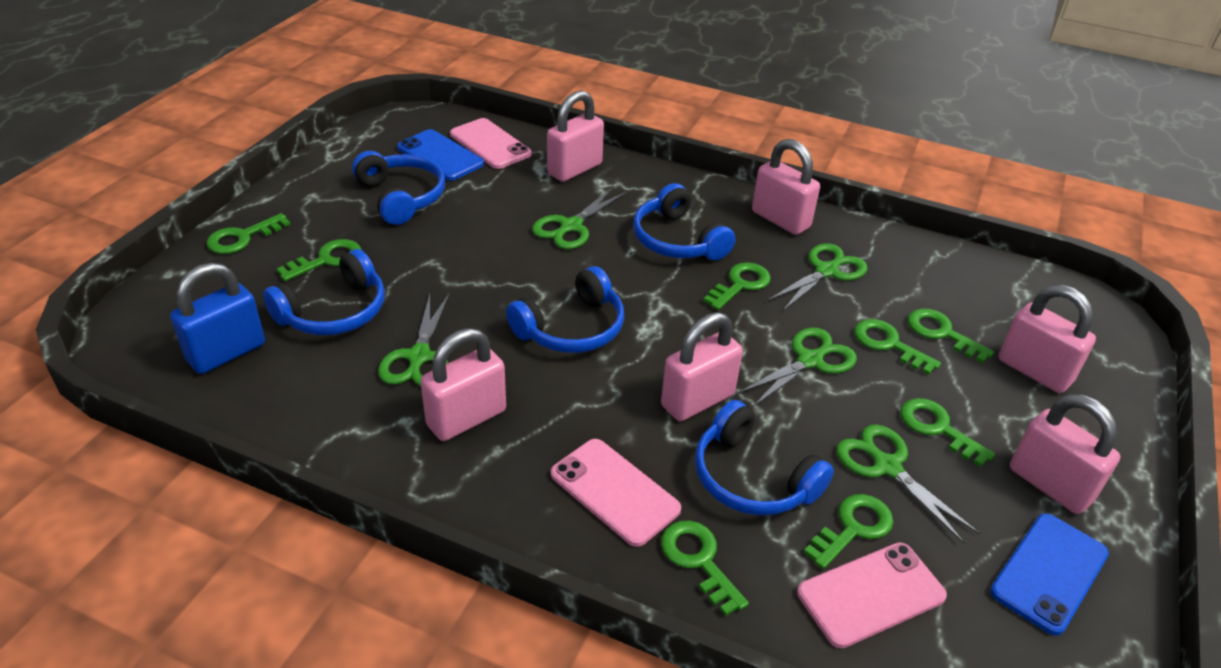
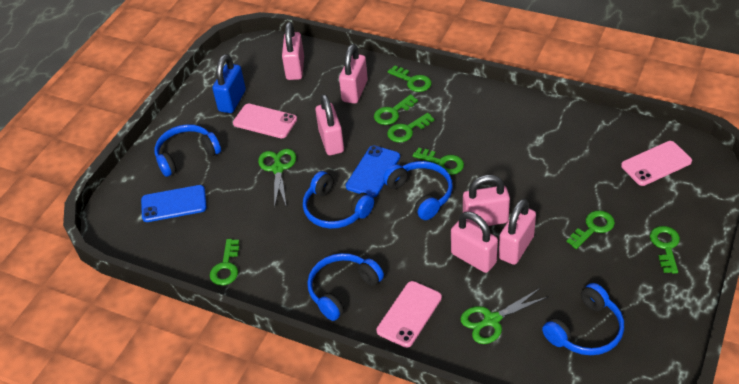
green key: 8 -> 7
green scissors: 5 -> 2

